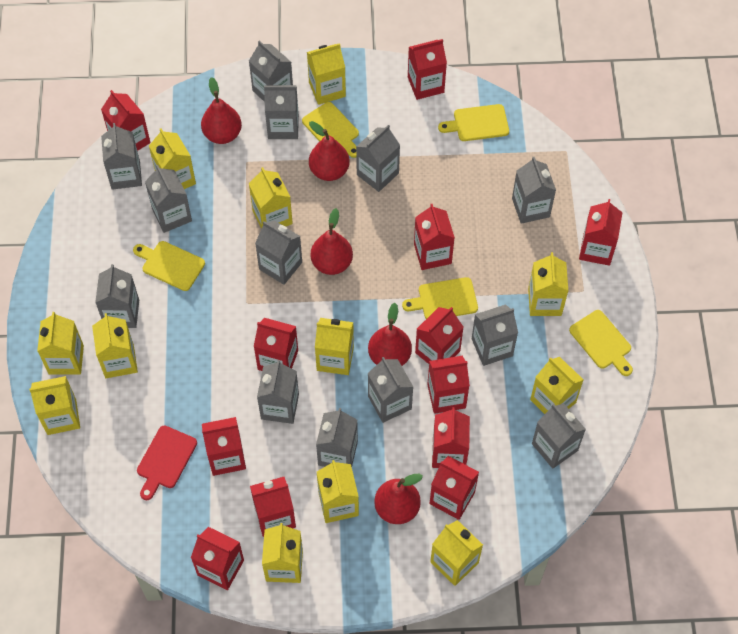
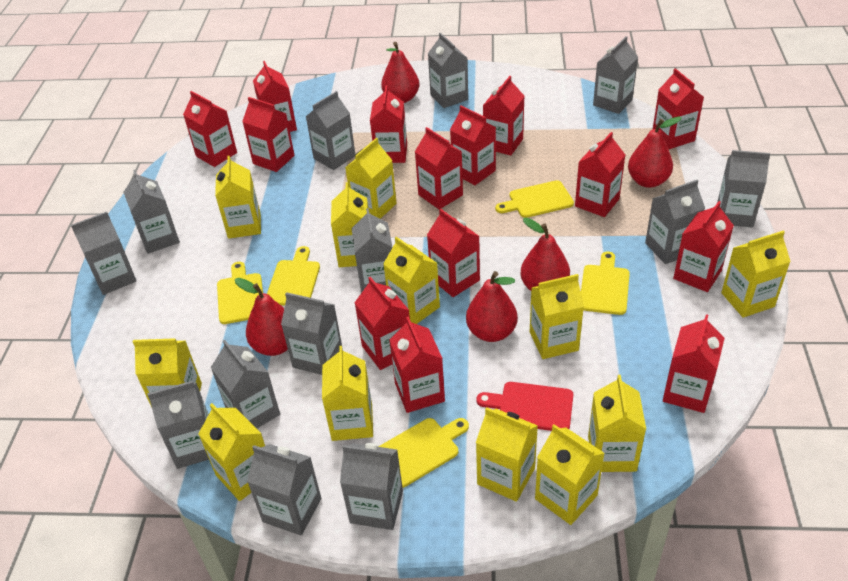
red carton: 12 -> 14

